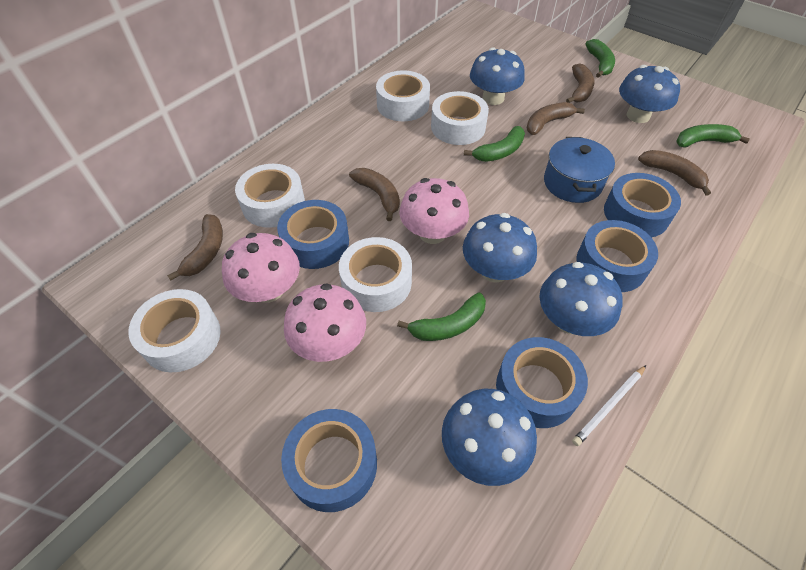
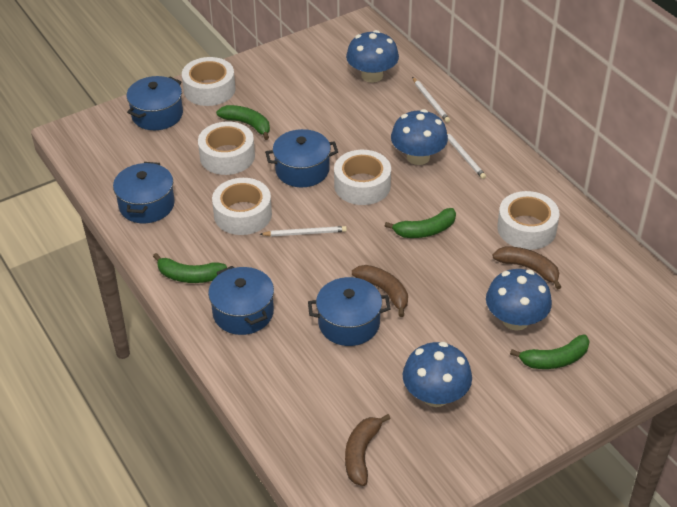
blue mushroom: 5 -> 4
blue pot: 1 -> 5
blue tape: 5 -> 0
brown banana: 5 -> 3
pink mushroom: 3 -> 0
white pencil: 1 -> 3

